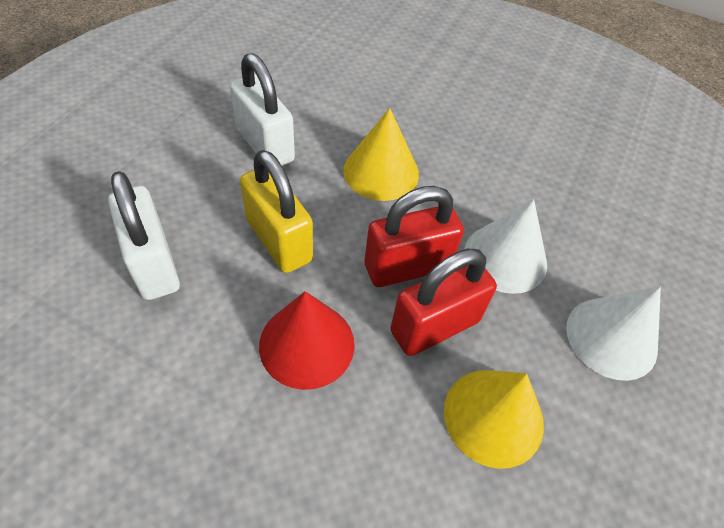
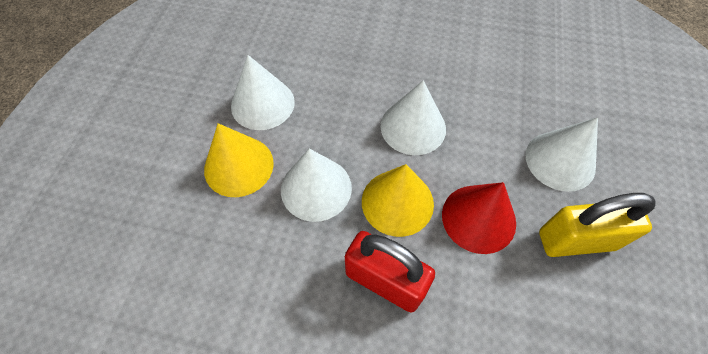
red padlock: 2 -> 1
white cone: 2 -> 4
white padlock: 2 -> 0

